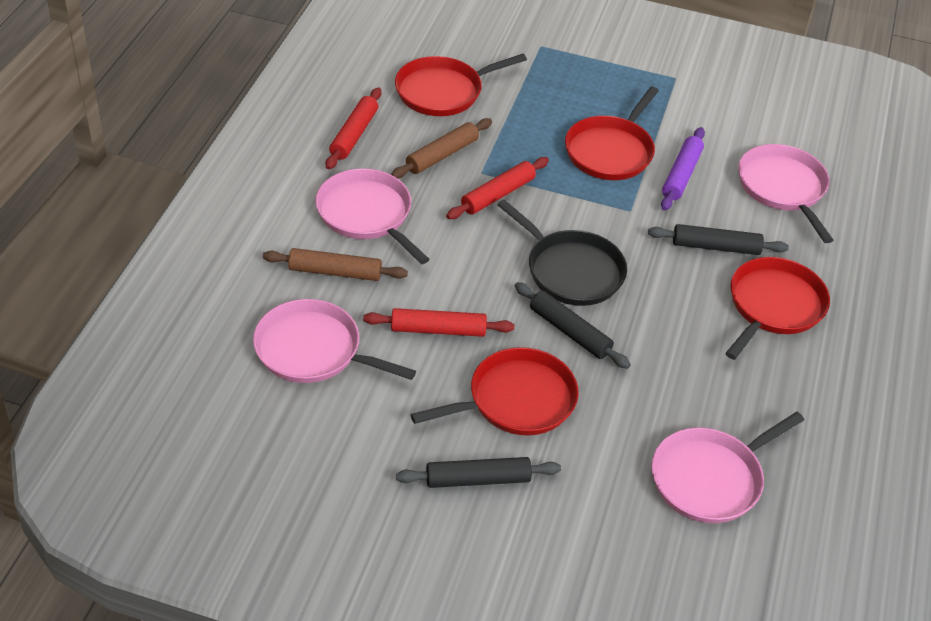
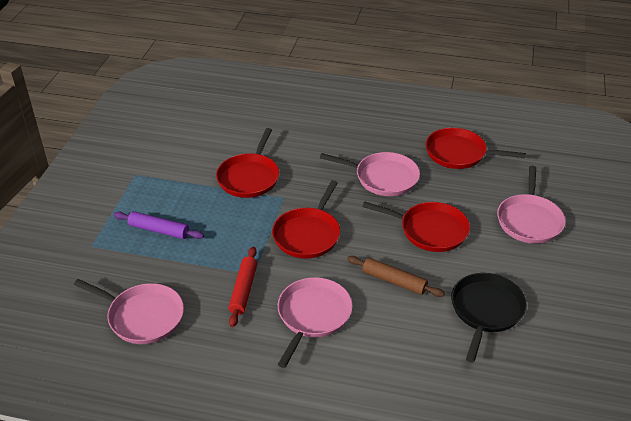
black rolling pin: 3 -> 0
brown rolling pin: 2 -> 1
red rolling pin: 3 -> 1

